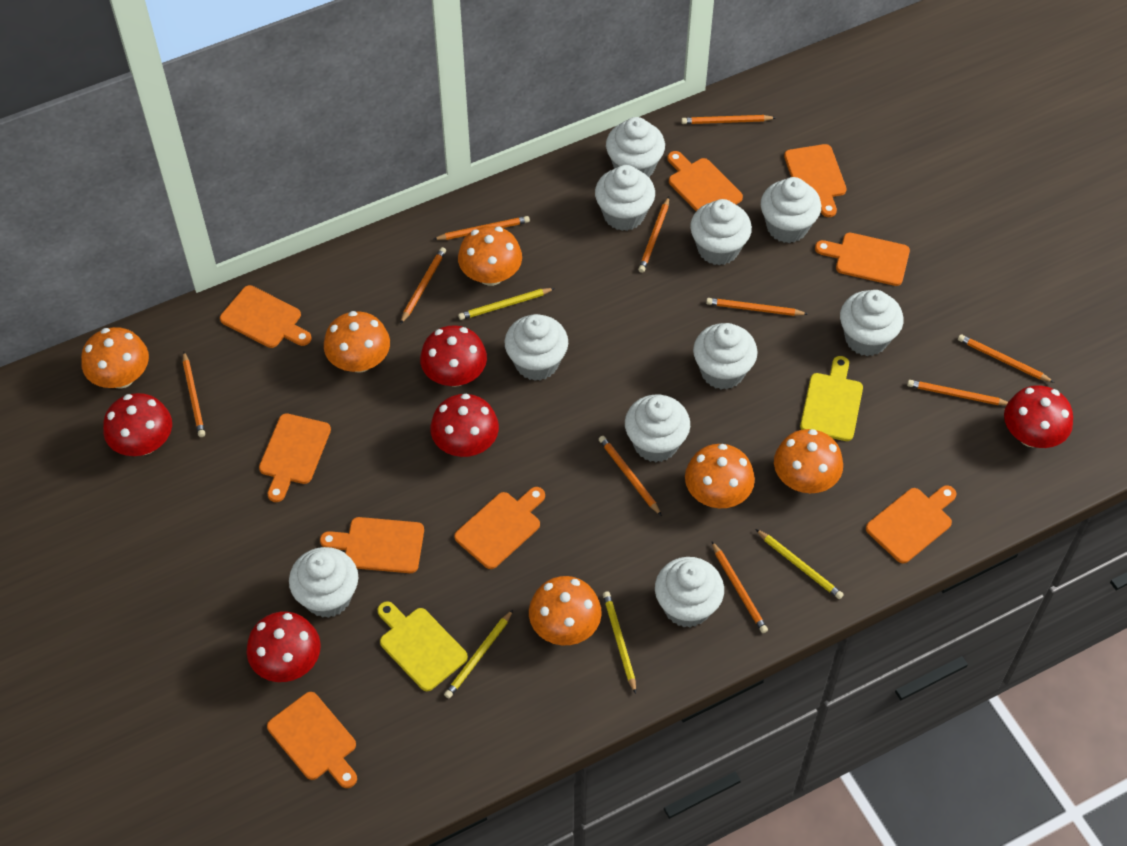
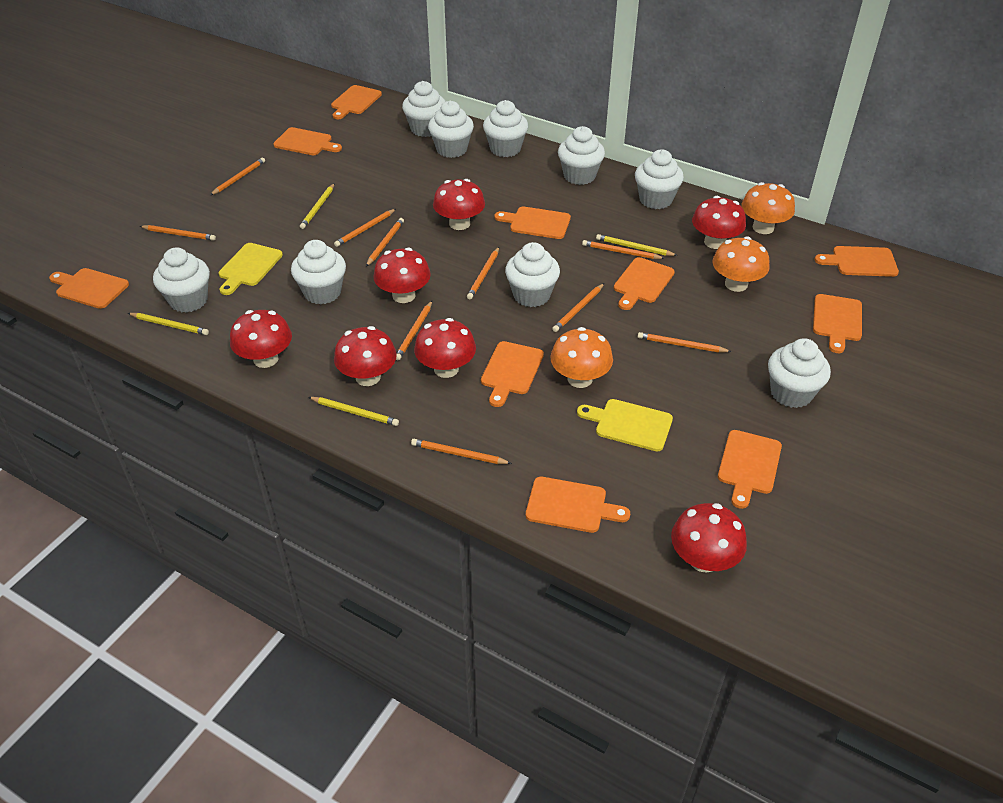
orange cutting board: 9 -> 10
orange mushroom: 6 -> 3
red mushroom: 5 -> 7
white cupcake: 10 -> 9

